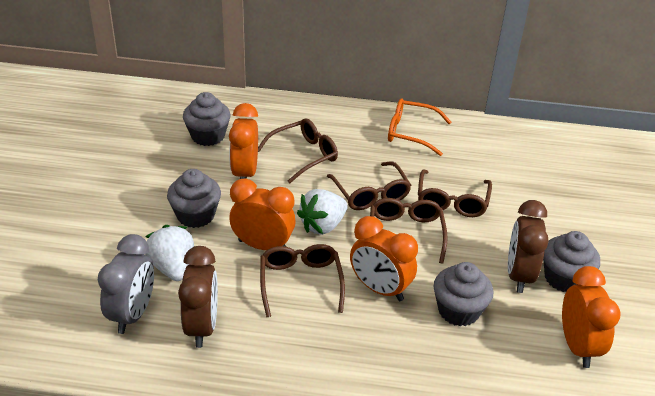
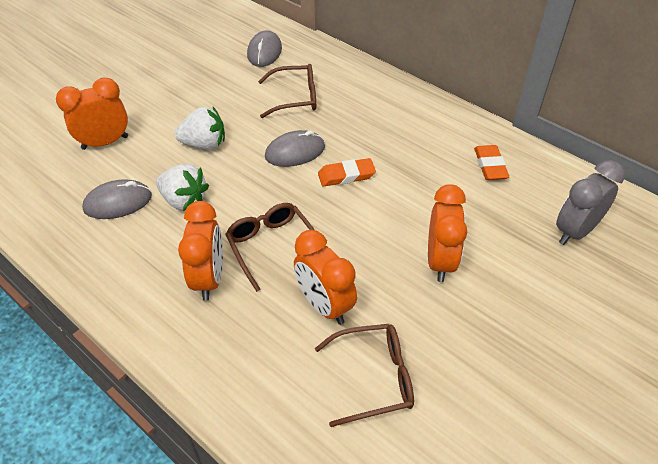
brown clock: 2 -> 0
brown glasses: 5 -> 3
grey cupcake: 4 -> 0
grey mouse: 0 -> 3
orange eraser: 0 -> 2
orange glasses: 1 -> 0

